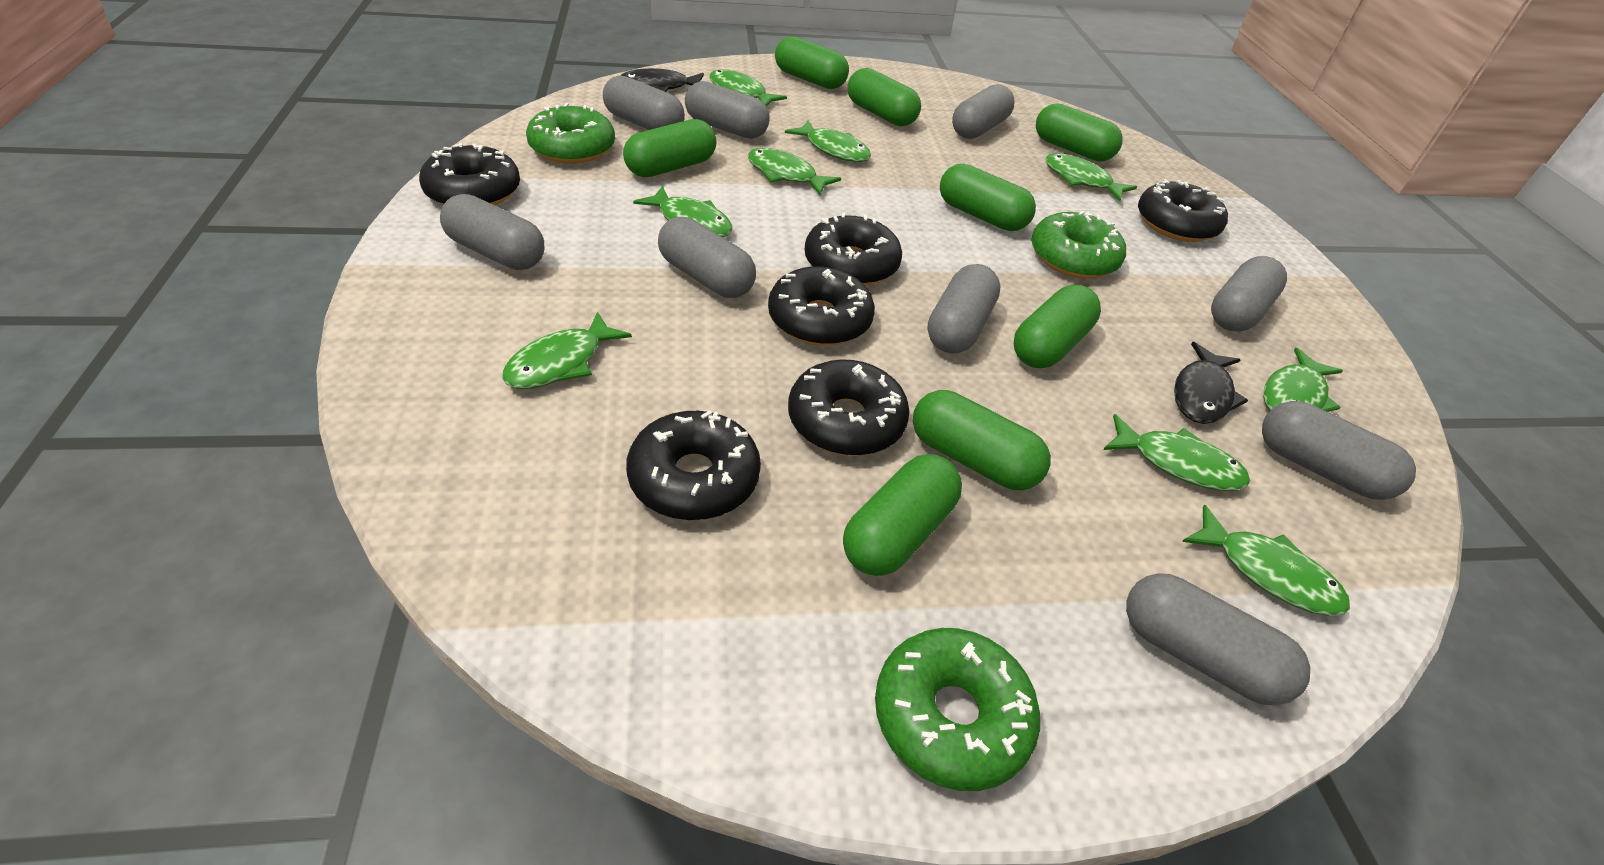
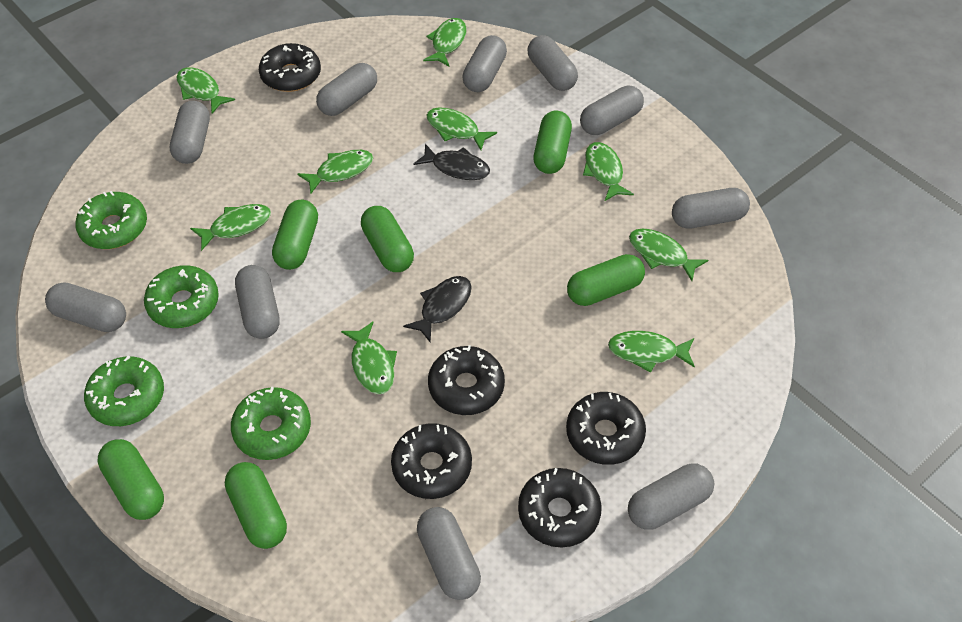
black donut: 6 -> 5
green capsule: 8 -> 6
green donut: 3 -> 4
grey capsule: 9 -> 10

